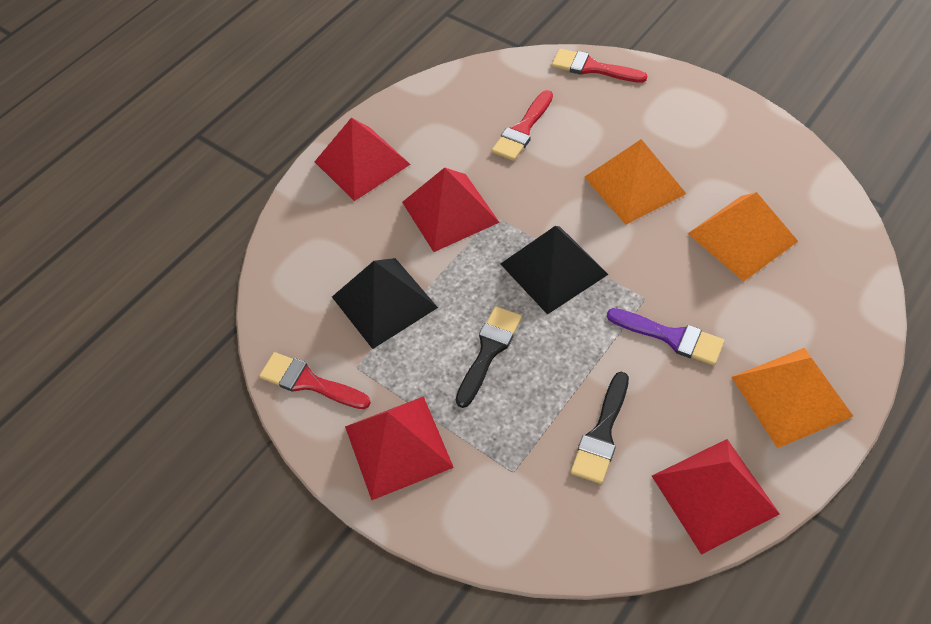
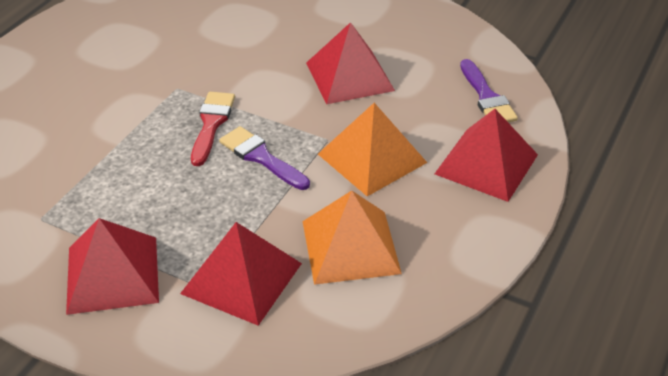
black brush: 2 -> 0
black pyramid: 2 -> 0
orange pyramid: 3 -> 2
purple brush: 1 -> 2
red brush: 3 -> 1

